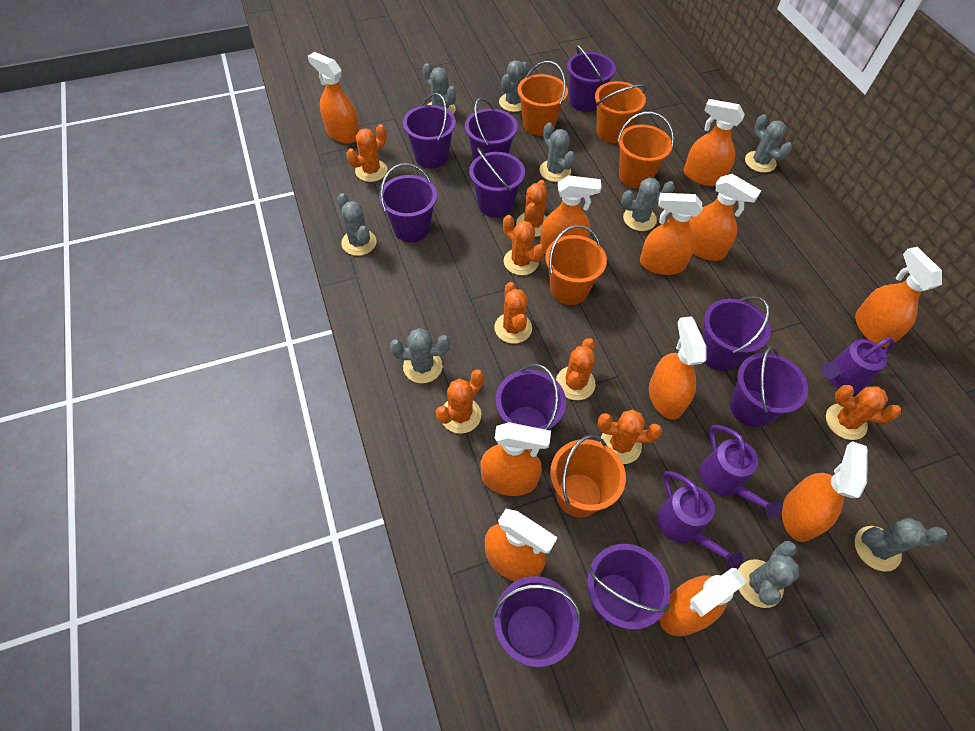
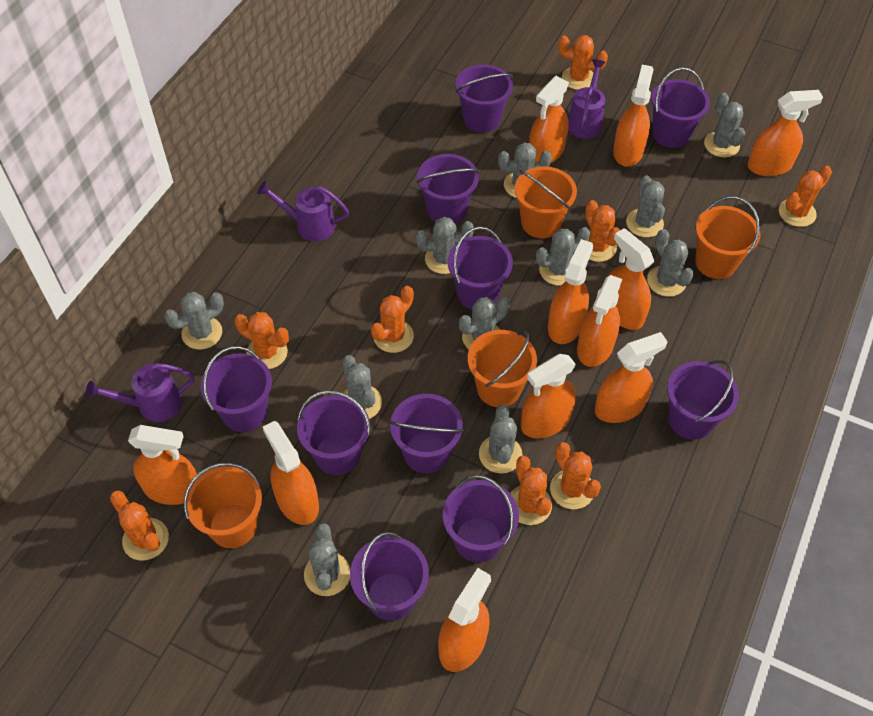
grey cactus: 9 -> 11
orange bucket: 5 -> 4

